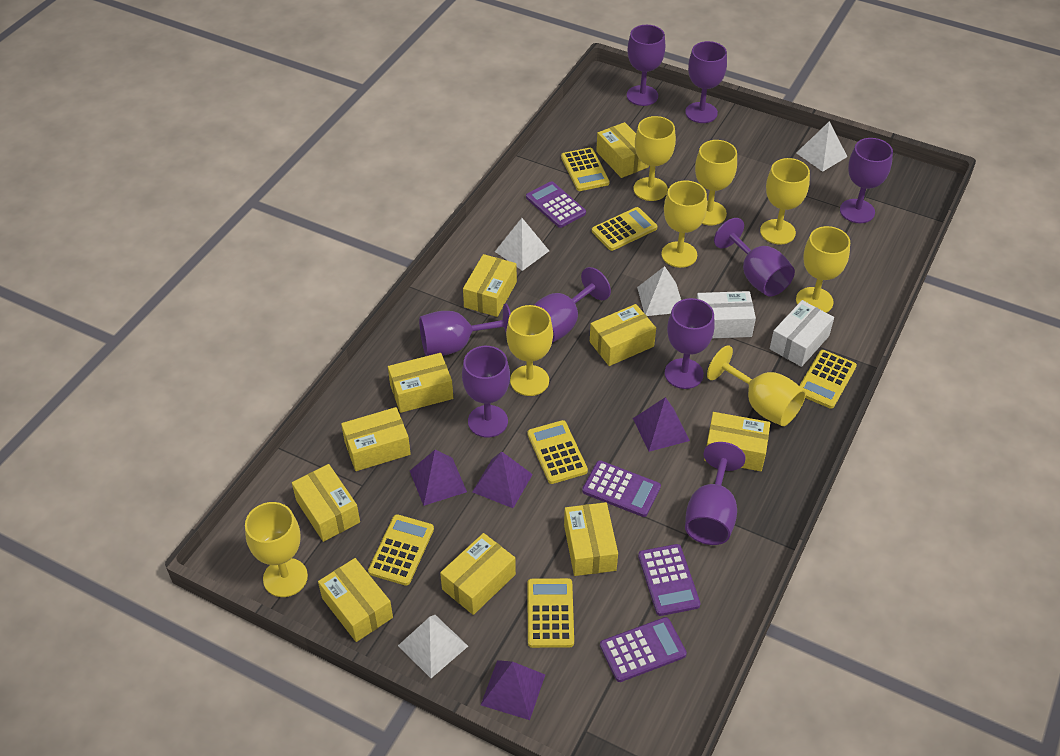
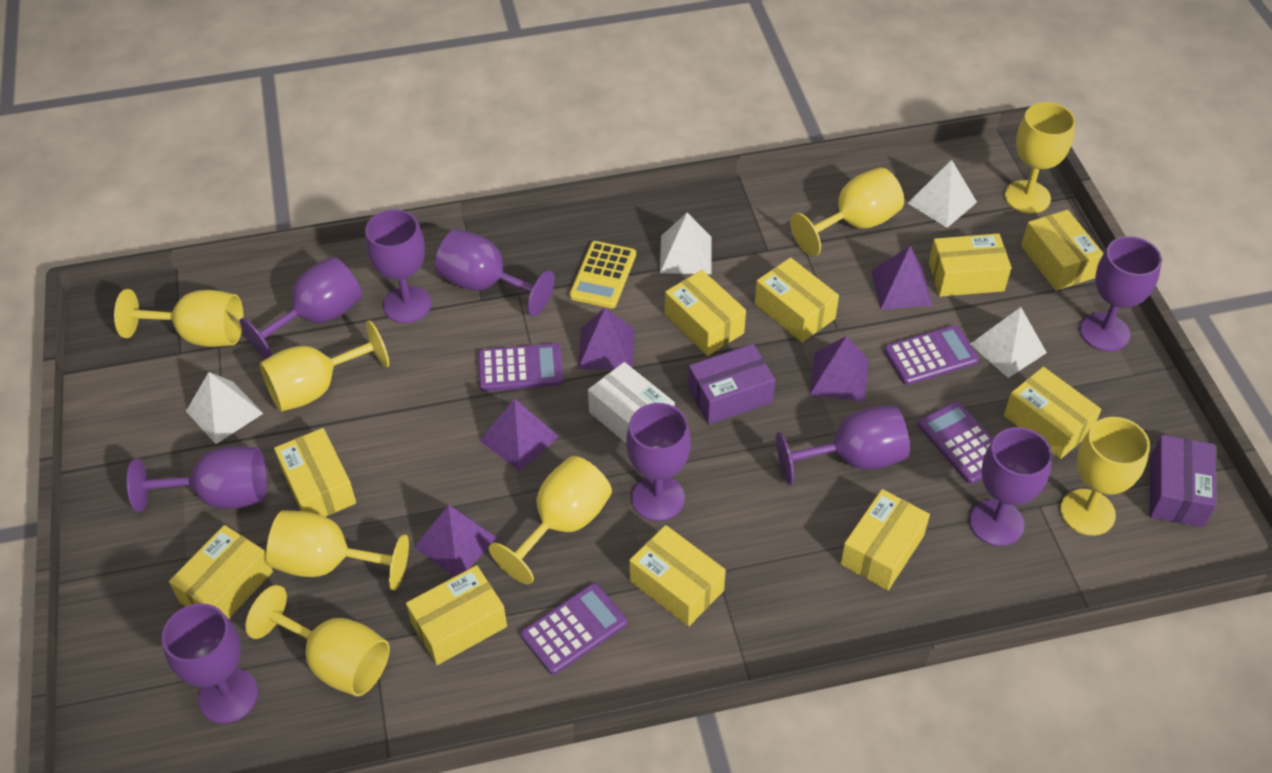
purple box: 0 -> 2
purple pyramid: 4 -> 5
white box: 2 -> 1
yellow calculator: 6 -> 1

